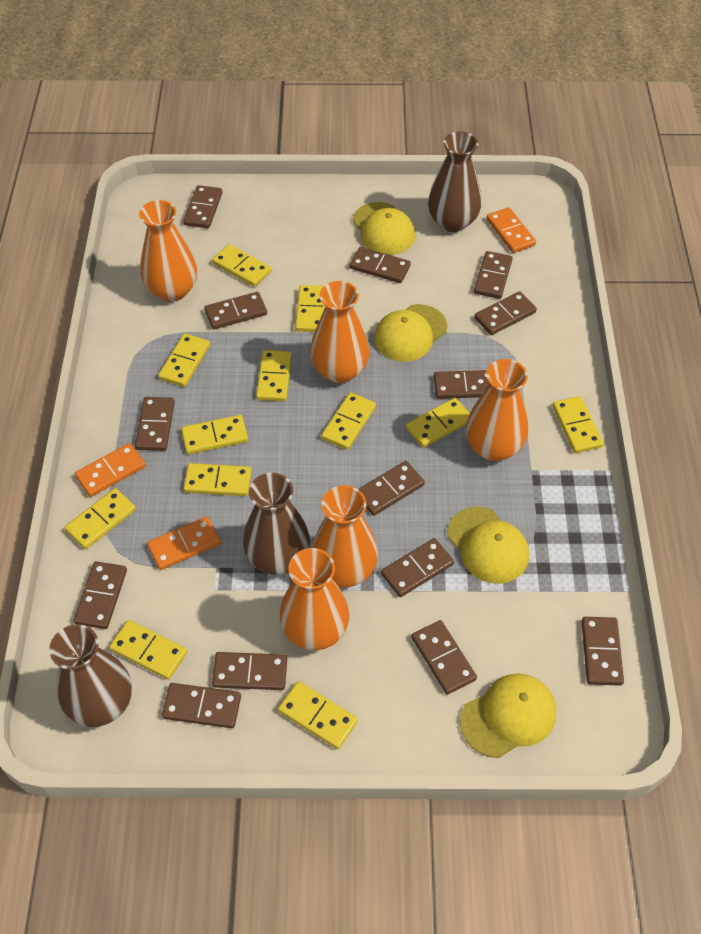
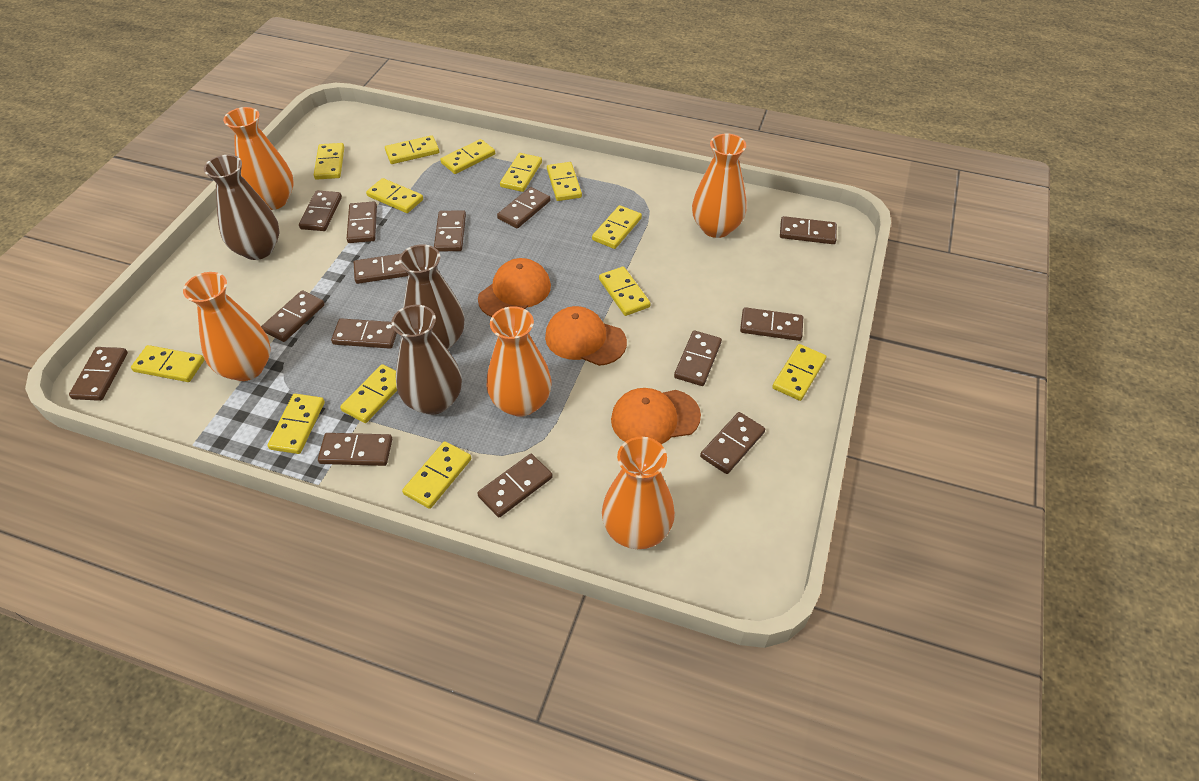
orange cap: 0 -> 3
orange domino: 3 -> 0
yellow cap: 4 -> 0
yellow domino: 12 -> 13

